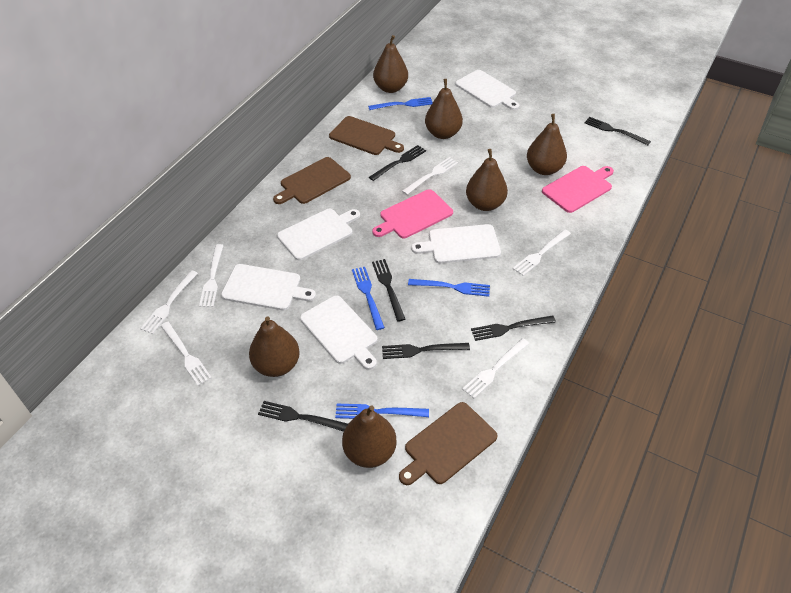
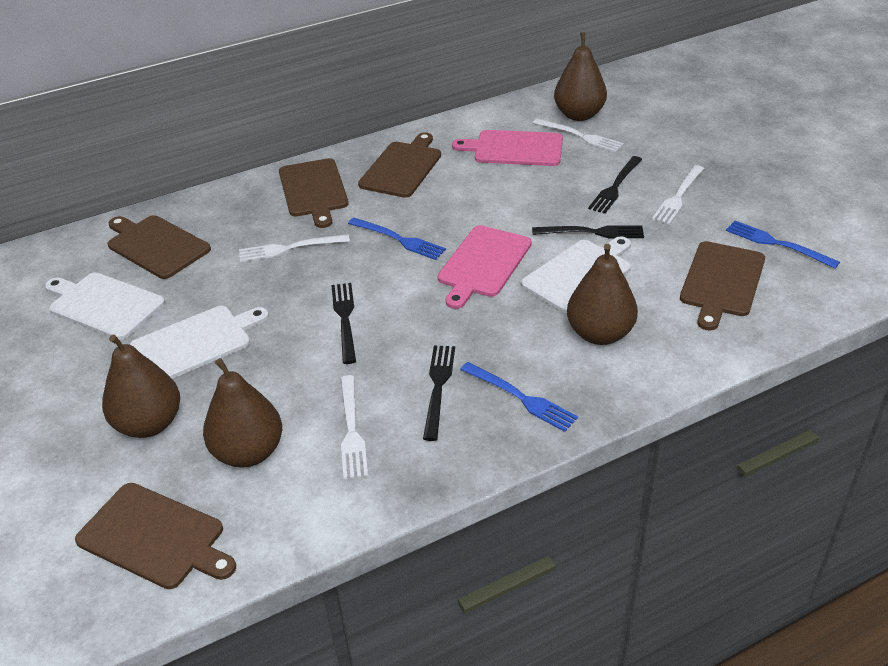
black fork: 6 -> 4
blue fork: 4 -> 3
brown cutting board: 3 -> 5
brown pear: 6 -> 4
white cutting board: 5 -> 3
white fork: 6 -> 4

